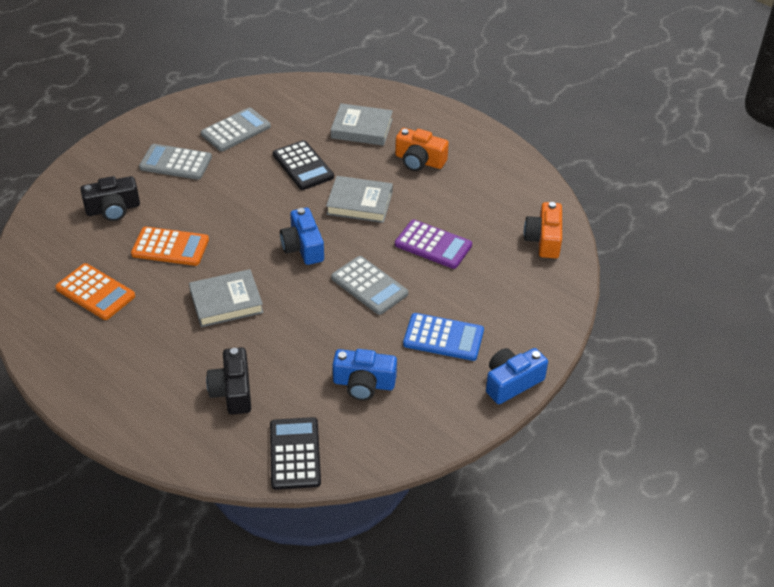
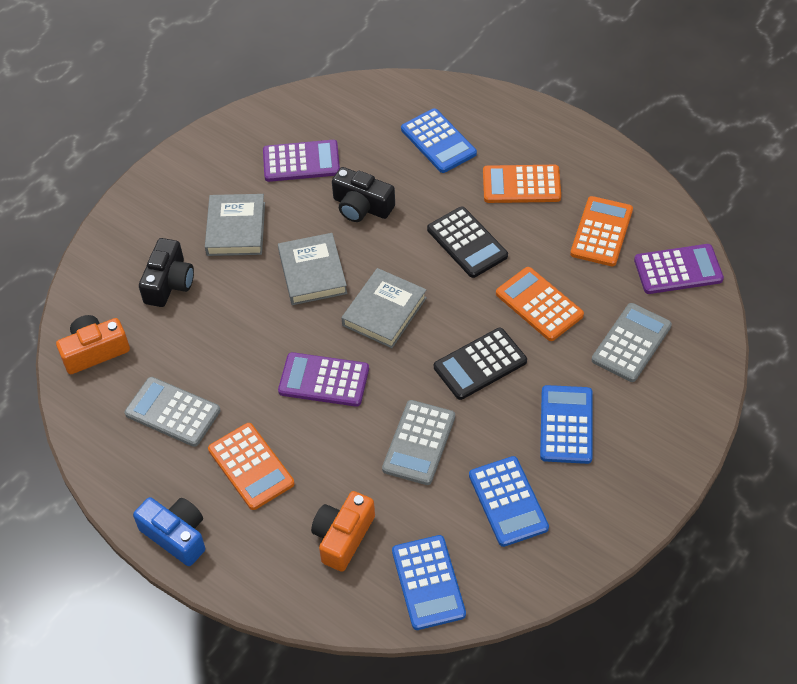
blue calculator: 1 -> 4
blue camera: 3 -> 1
orange calculator: 2 -> 4
purple calculator: 1 -> 3

